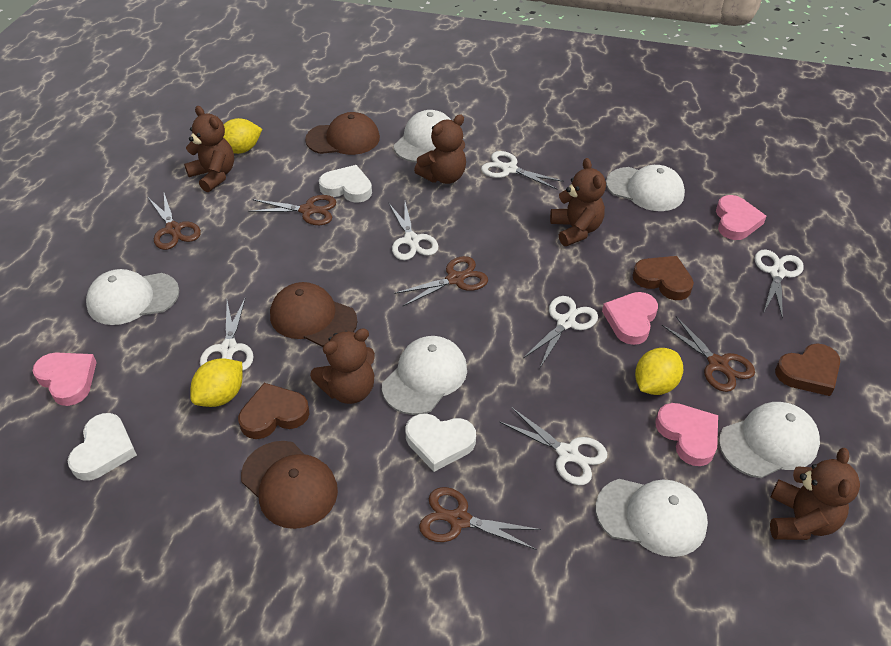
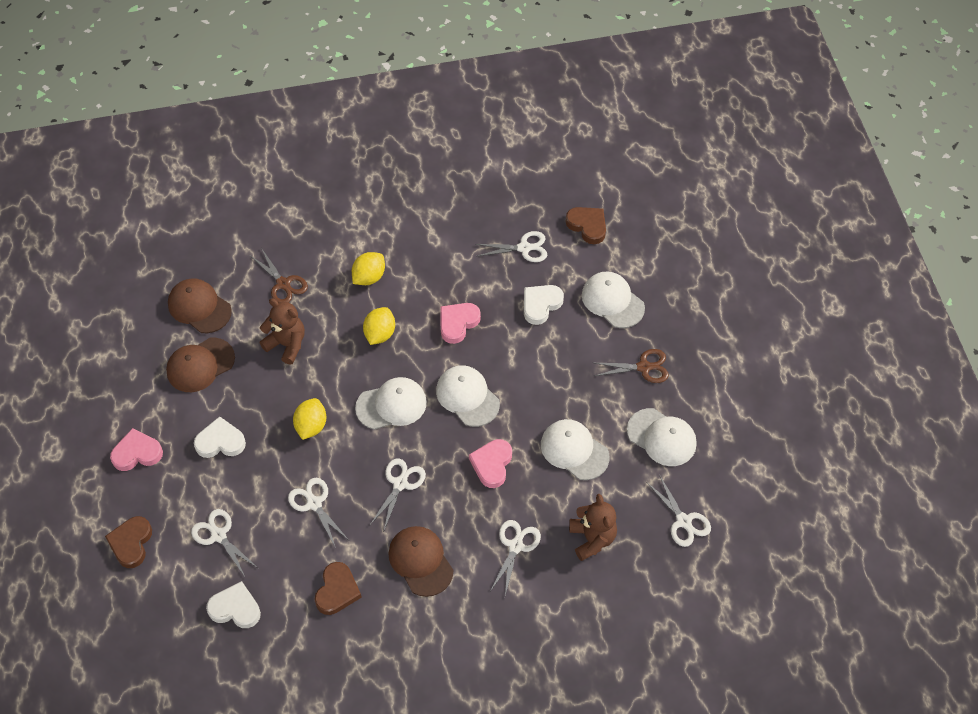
brown scissors: 5 -> 2
brown teddy bear: 5 -> 2
pink heart: 4 -> 3
white cap: 6 -> 5

